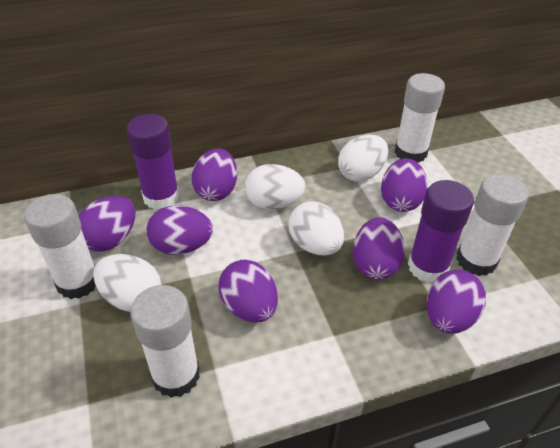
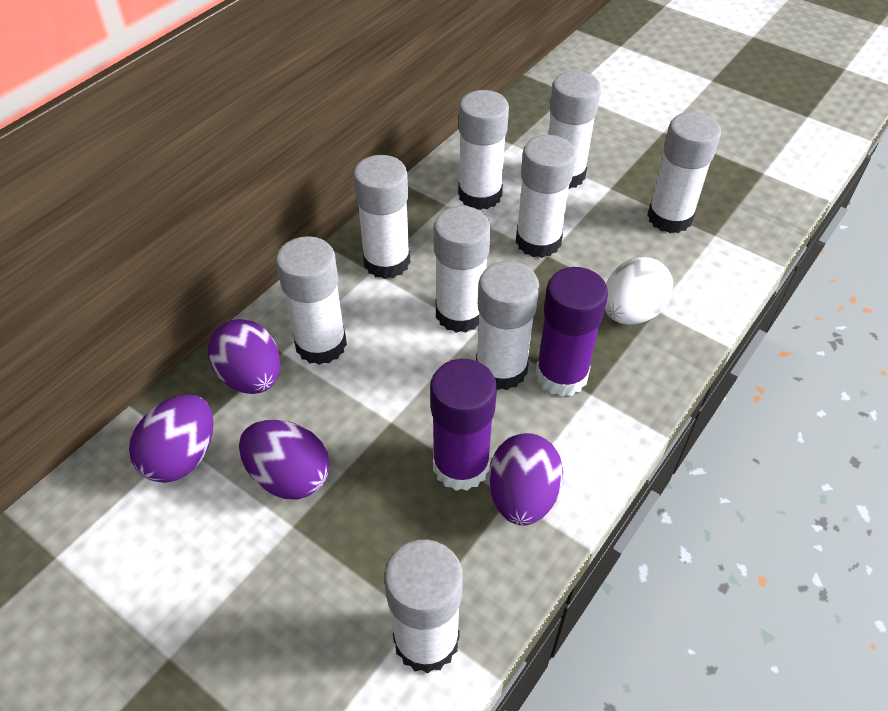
purple egg: 7 -> 4
white egg: 4 -> 1
white glue stick: 4 -> 9

